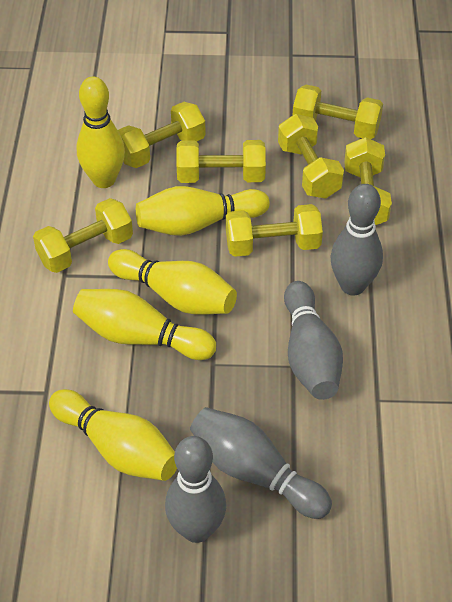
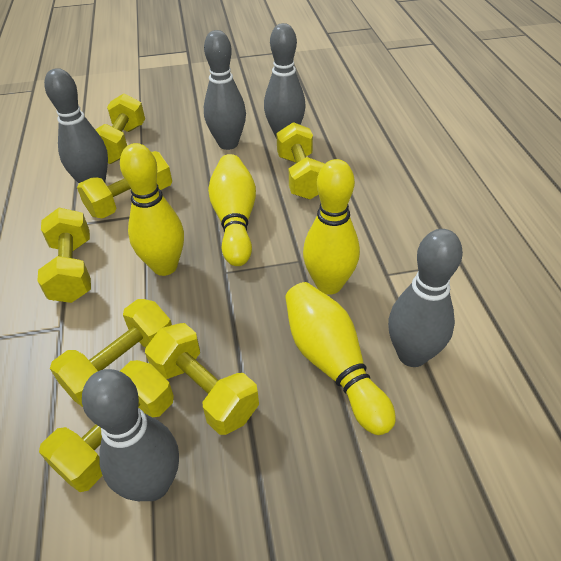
grey bowling pin: 4 -> 5
yellow bowling pin: 5 -> 4

